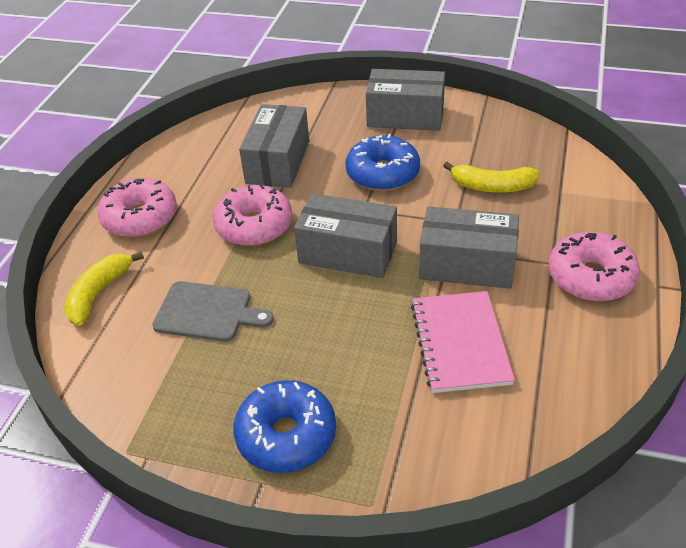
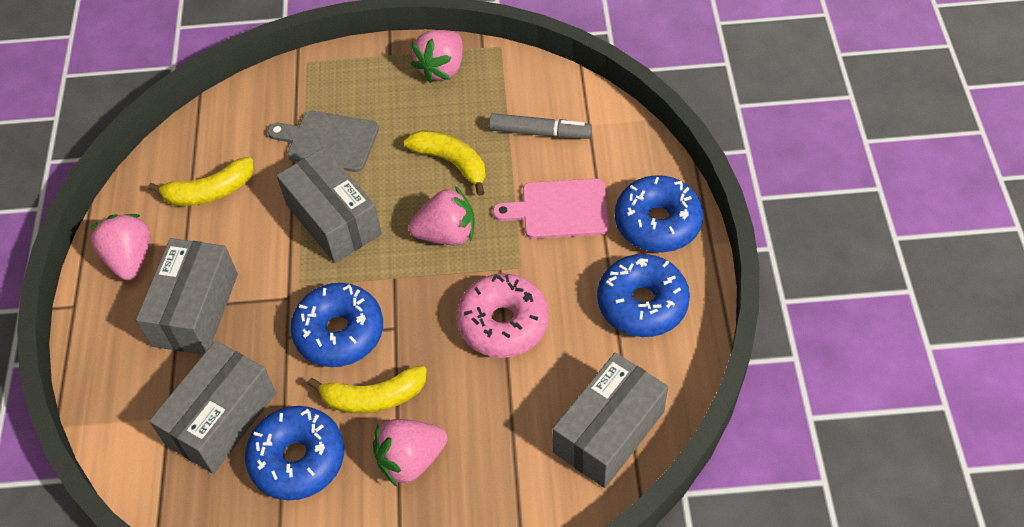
blue donut: 2 -> 4
grey marker: 0 -> 1
pink cutting board: 0 -> 1
pink donut: 3 -> 1
pink notebook: 1 -> 0
pink strawberry: 0 -> 4
yellow banana: 2 -> 3

